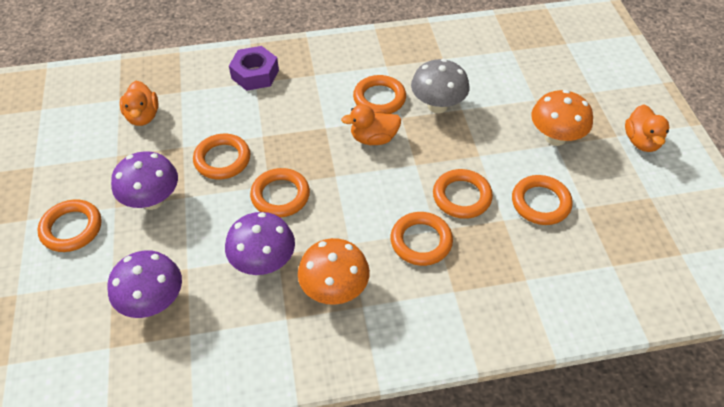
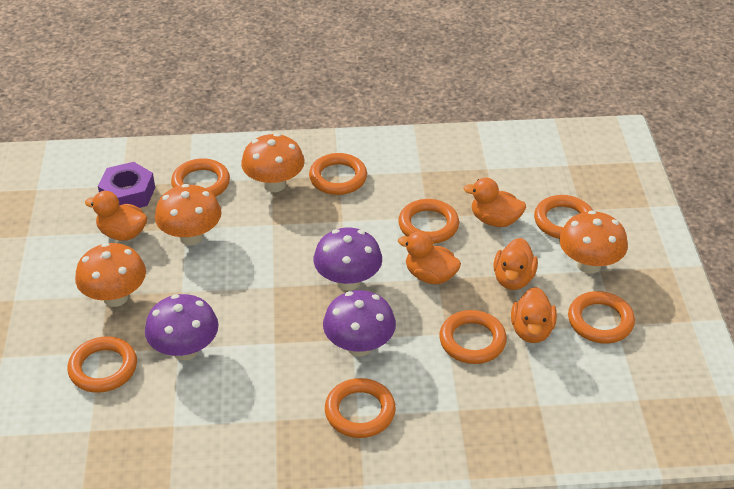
grey mushroom: 1 -> 0
orange duck: 3 -> 5
orange mushroom: 2 -> 4
orange ring: 7 -> 8

